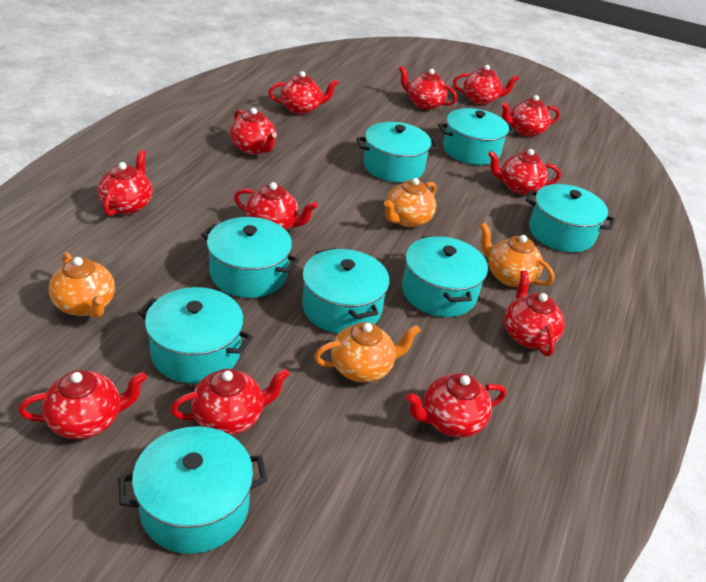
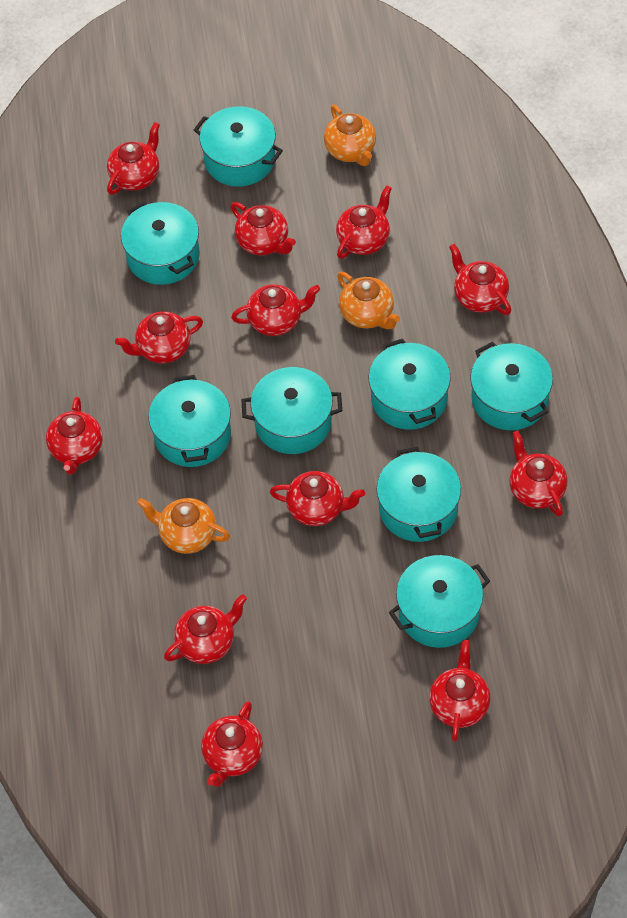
orange teapot: 4 -> 3

